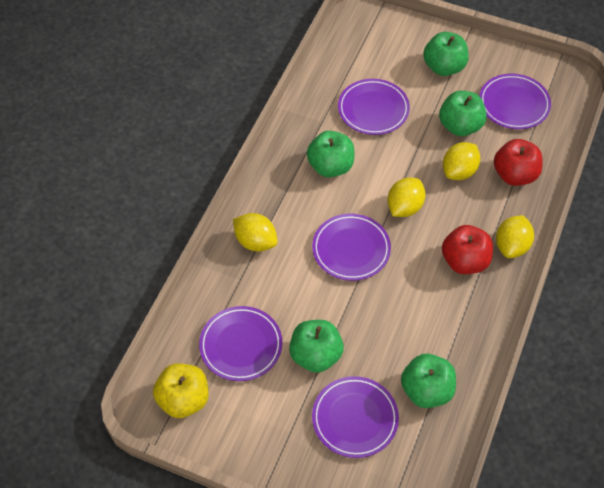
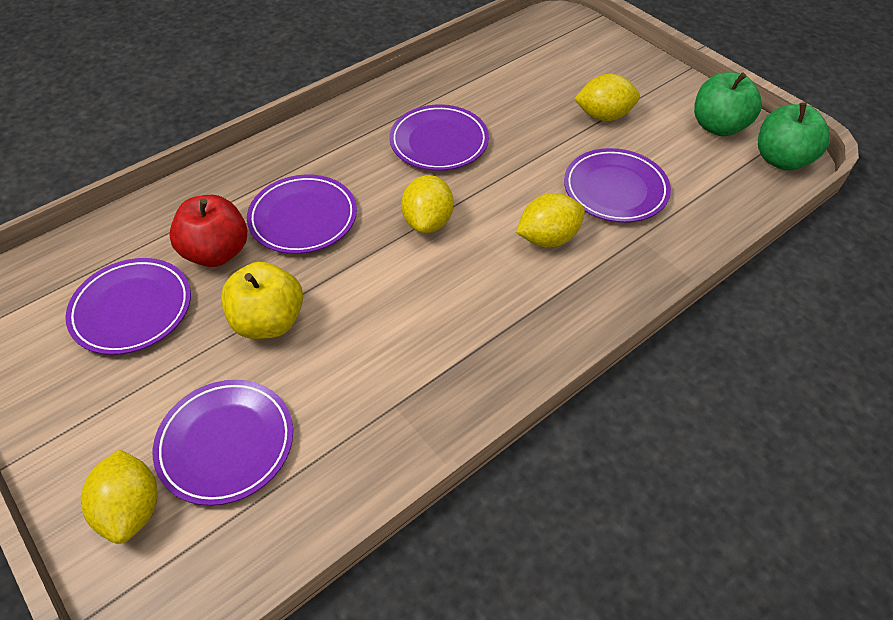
green apple: 5 -> 2
red apple: 2 -> 1

